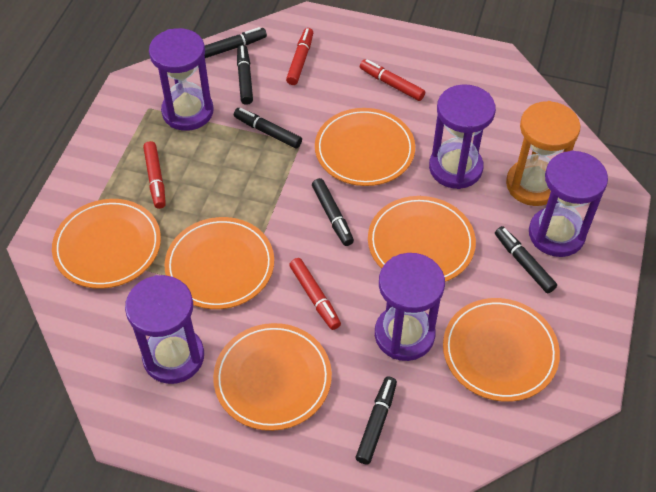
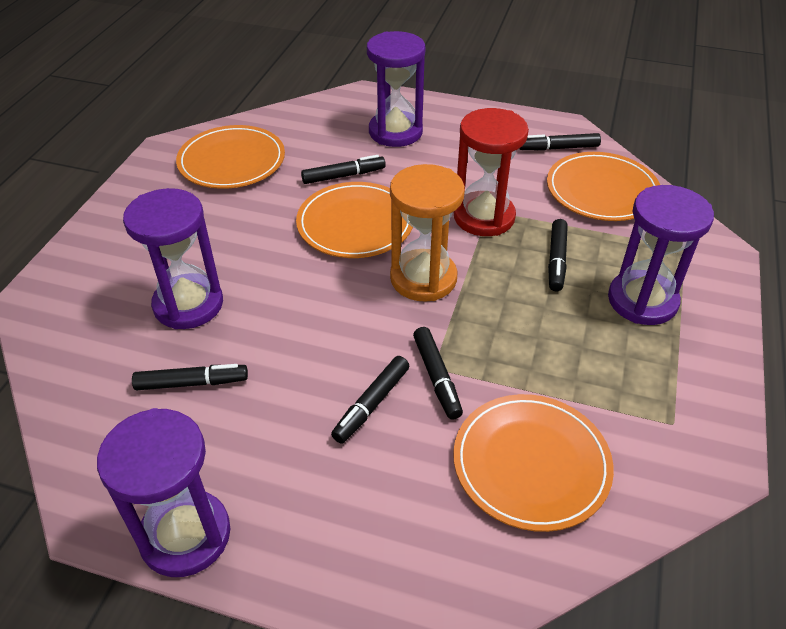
orange plate: 6 -> 4
purple hourglass: 5 -> 4
red hourglass: 0 -> 1
red marker: 4 -> 0

